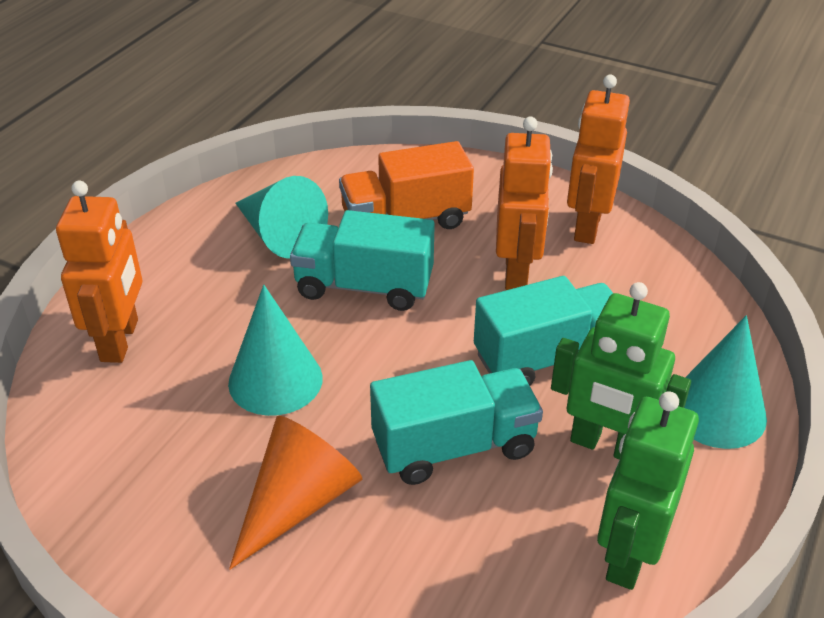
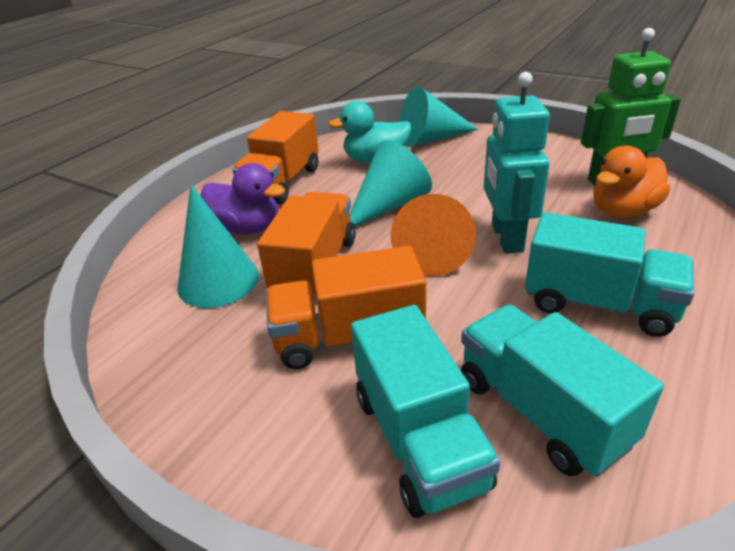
green robot: 2 -> 1
orange duck: 0 -> 1
orange robot: 3 -> 0
orange truck: 1 -> 3
purple duck: 0 -> 1
turquoise duck: 0 -> 1
turquoise robot: 0 -> 1

